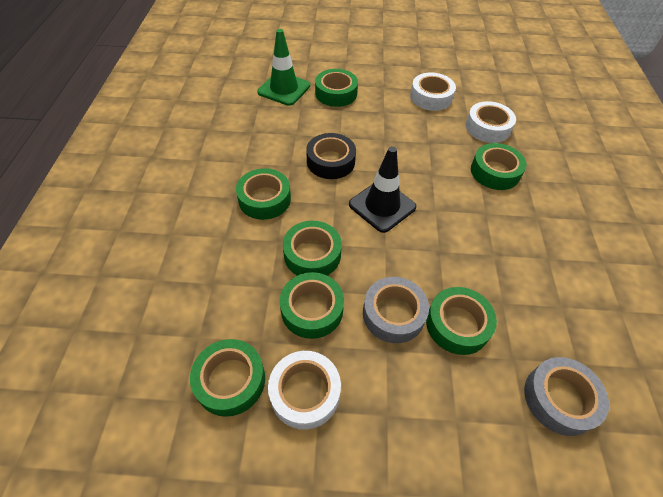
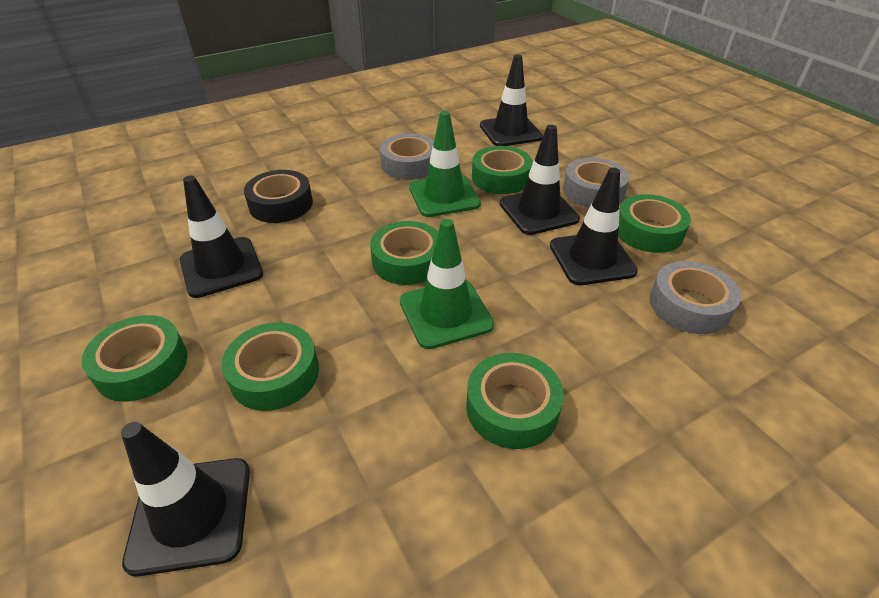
black traffic cone: 1 -> 5
green tape: 7 -> 6
green traffic cone: 1 -> 2
grey tape: 2 -> 3
white tape: 3 -> 0

